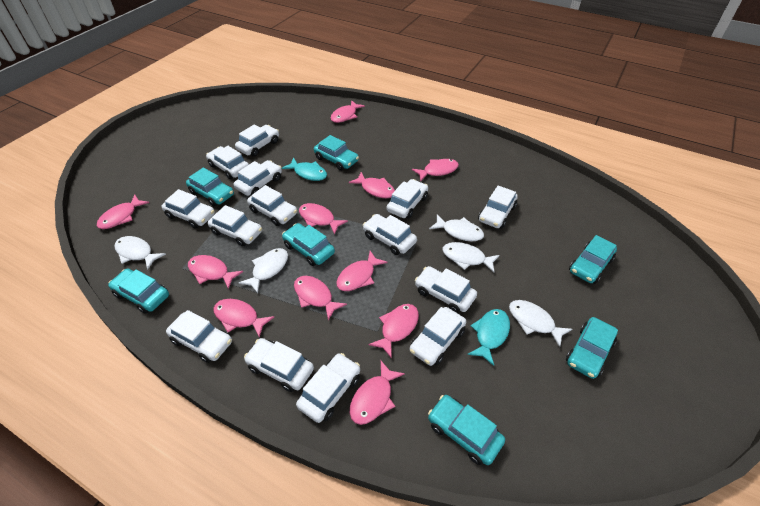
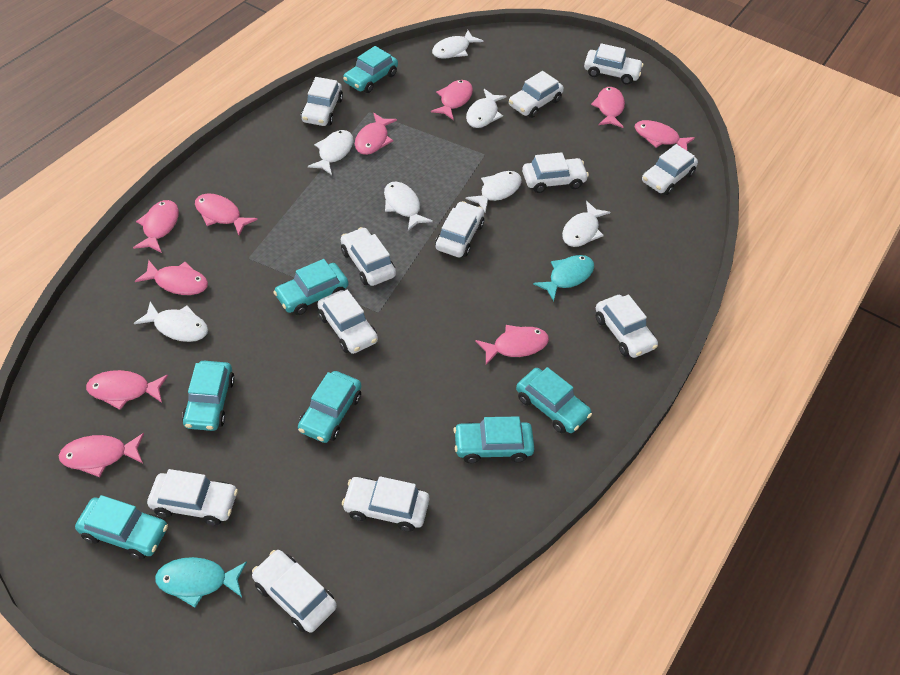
pink fish: 11 -> 10
white car: 14 -> 12
white fish: 5 -> 7

